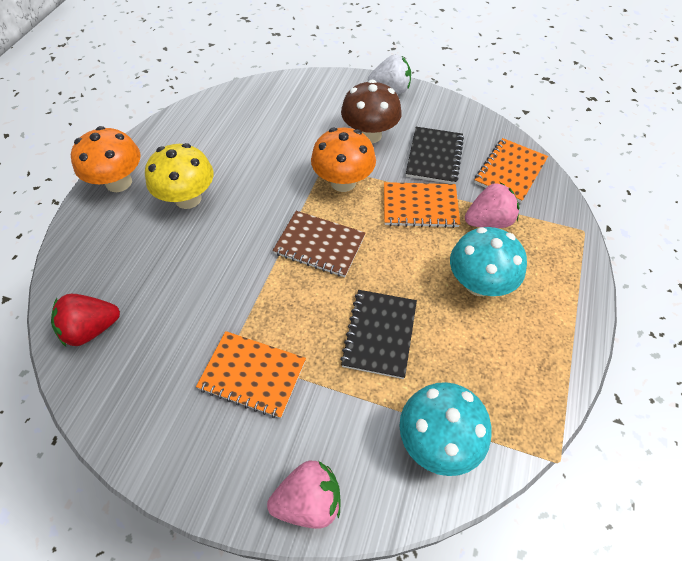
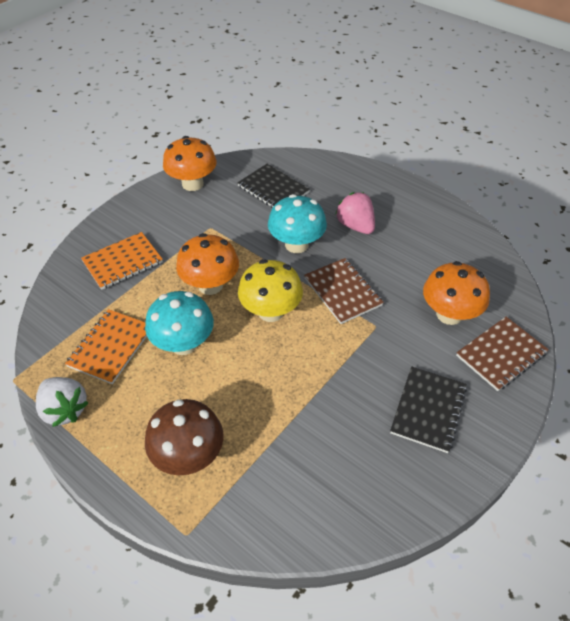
brown notebook: 1 -> 2
orange mushroom: 2 -> 3
orange notebook: 3 -> 2
pink strawberry: 2 -> 1
red strawberry: 1 -> 0

